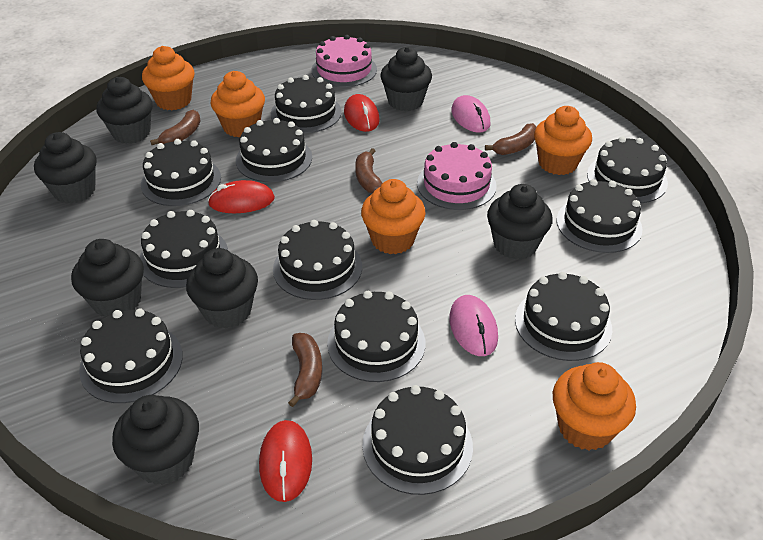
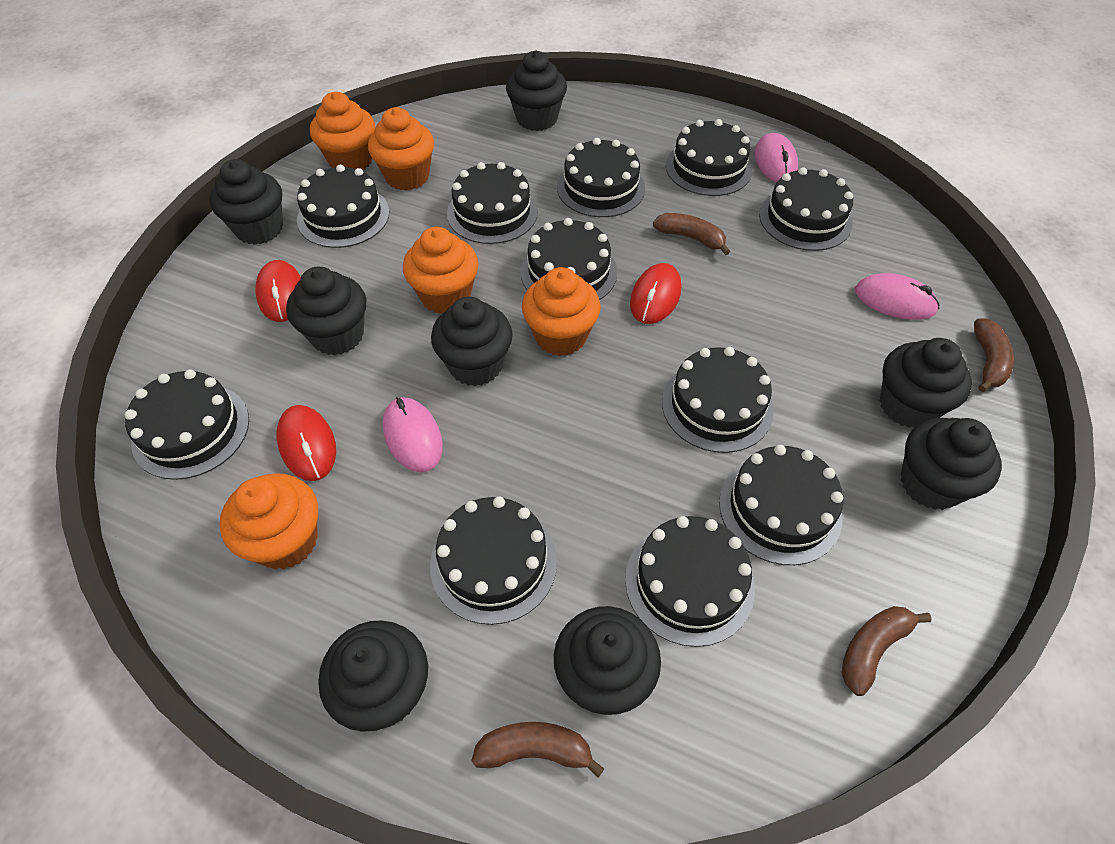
black cupcake: 7 -> 8
pink cake: 2 -> 0
pink mouse: 2 -> 3

